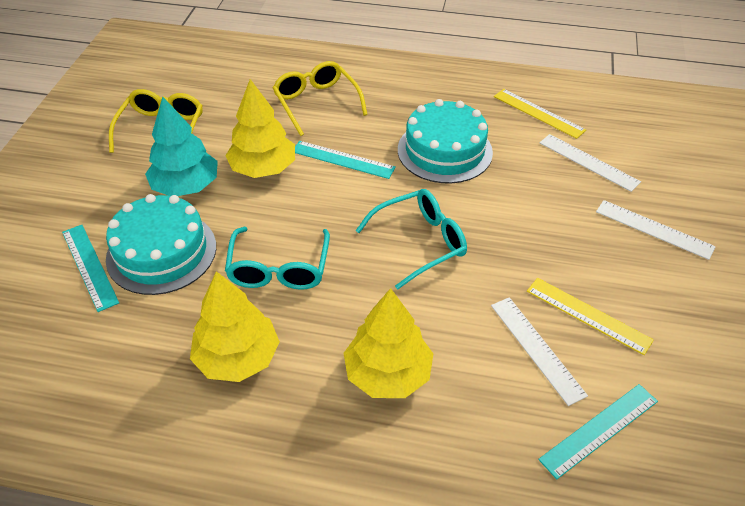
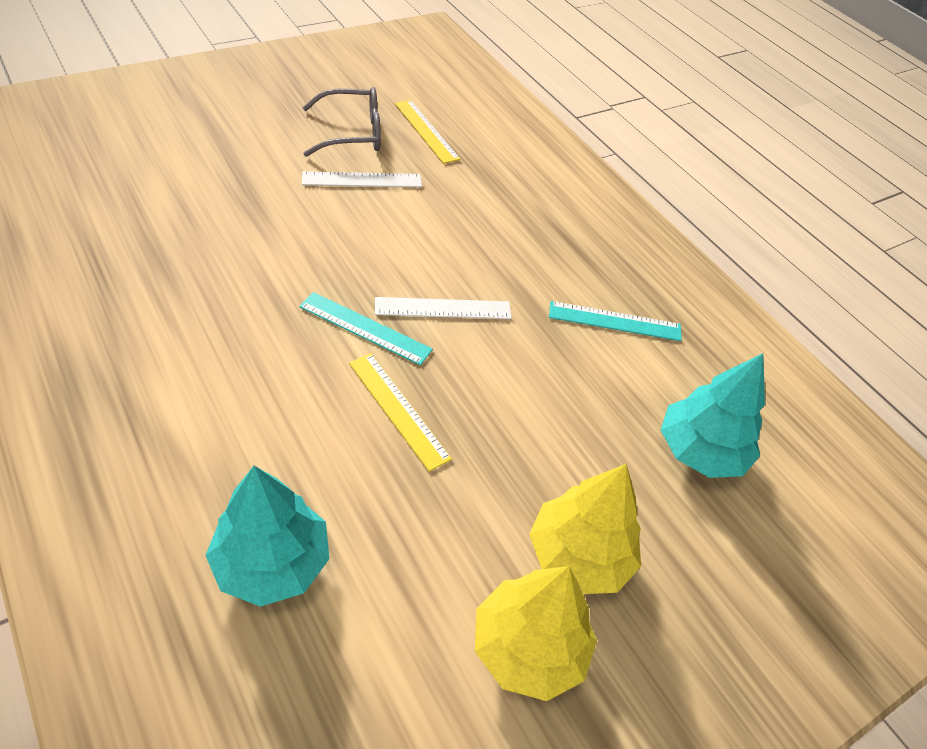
grey glasses: 0 -> 1
turquoise cake: 2 -> 0
turquoise glasses: 2 -> 0
turquoise ruler: 3 -> 2
turquoise tree: 1 -> 2
white ruler: 3 -> 2
yellow glasses: 2 -> 0
yellow tree: 3 -> 2

